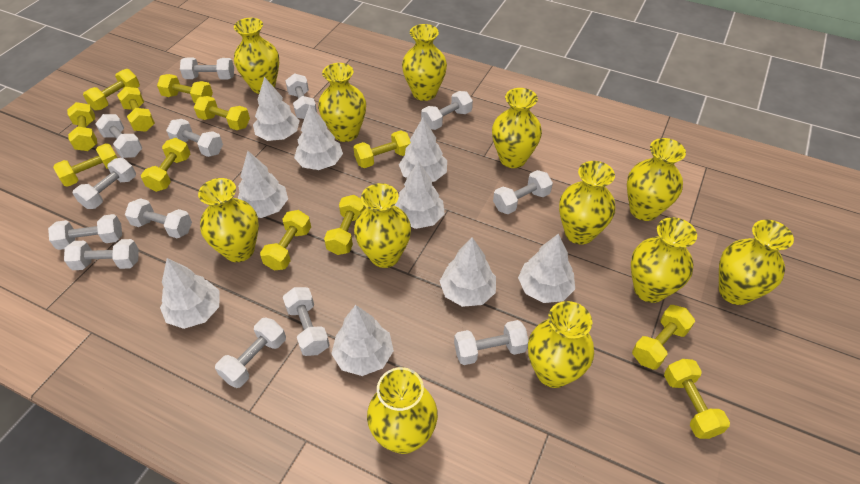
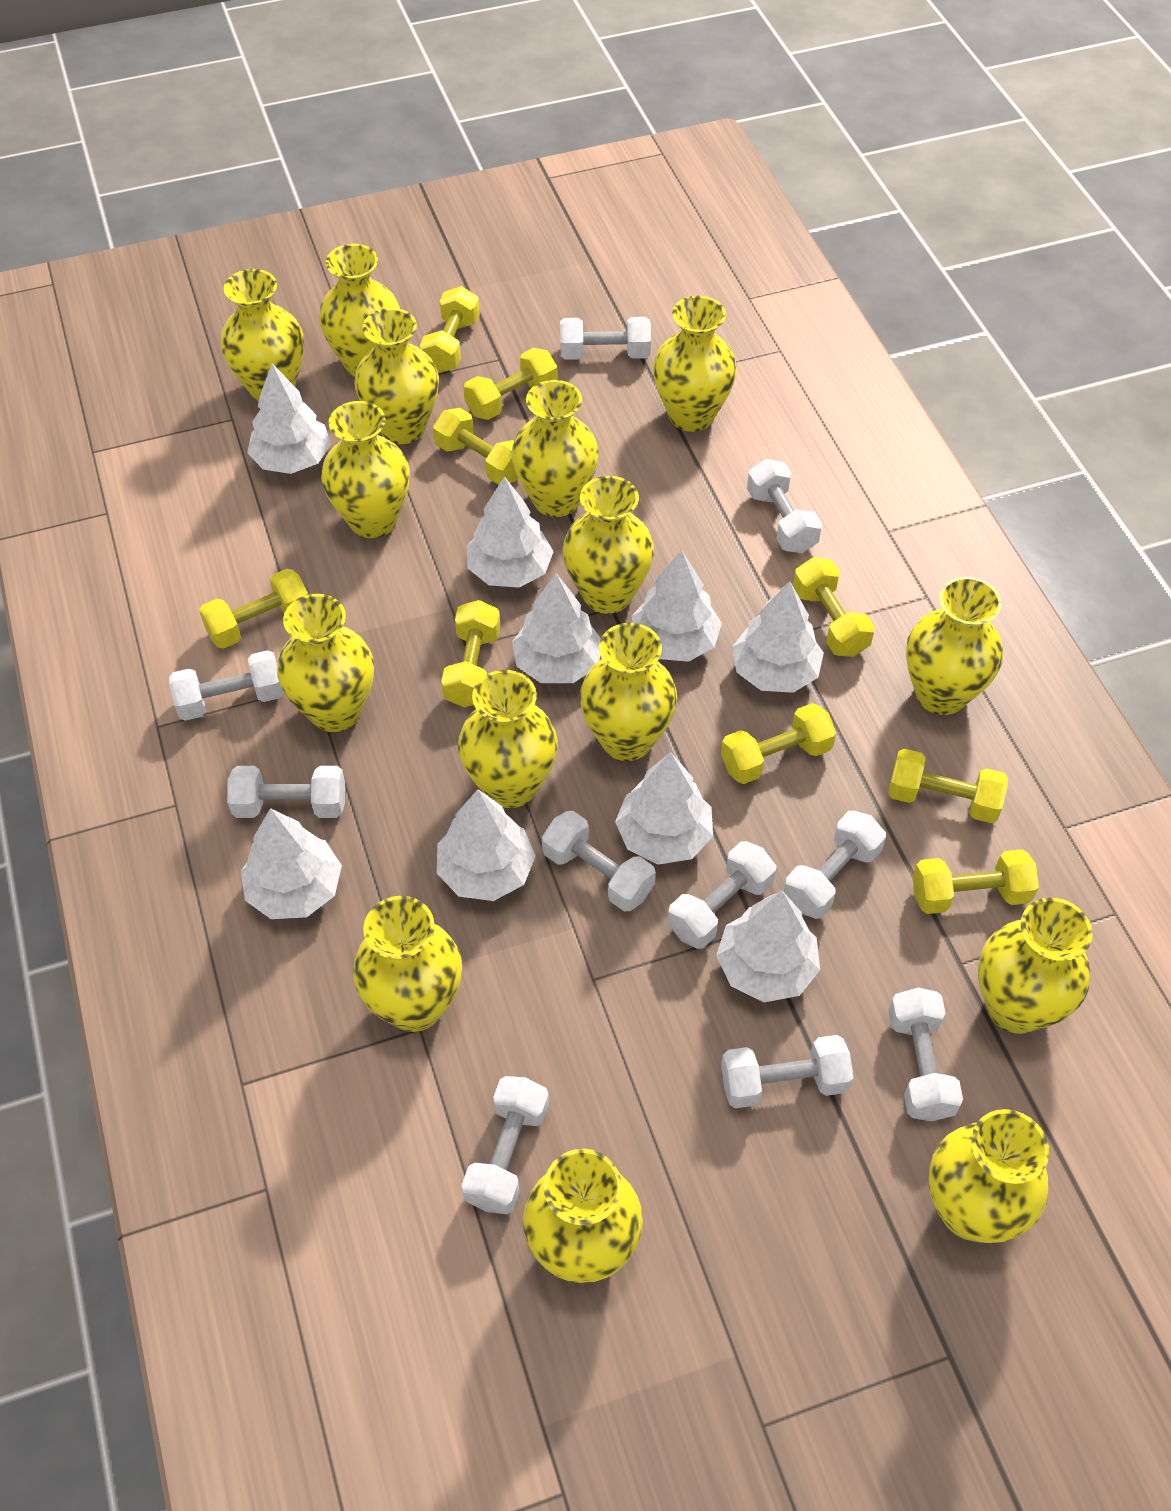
white dumbbell: 13 -> 10
yellow dumbbell: 12 -> 9
yellow vase: 12 -> 15

